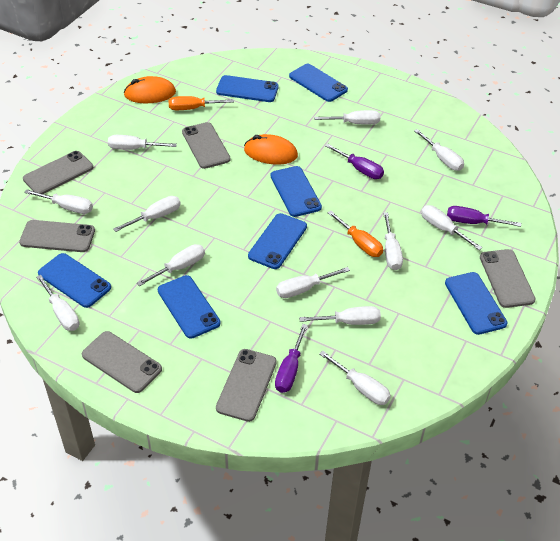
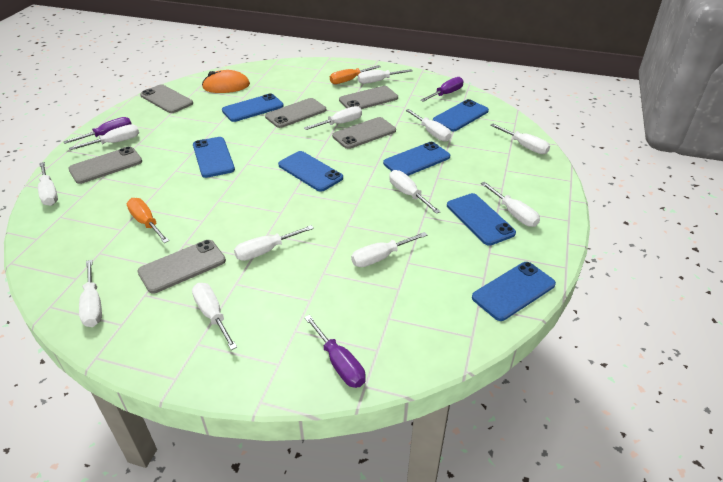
orange mouse: 2 -> 1

